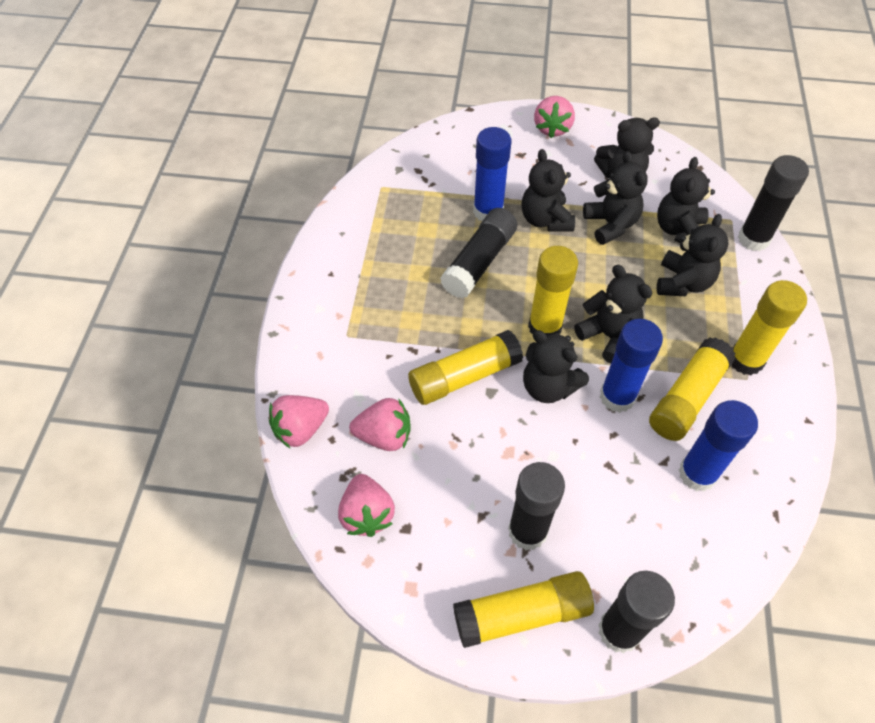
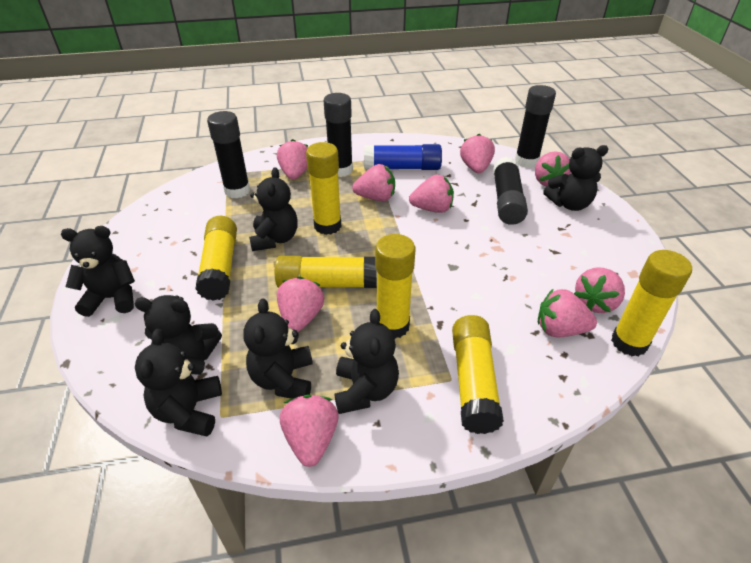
blue glue stick: 3 -> 1
pink strawberry: 4 -> 9
yellow glue stick: 5 -> 6

